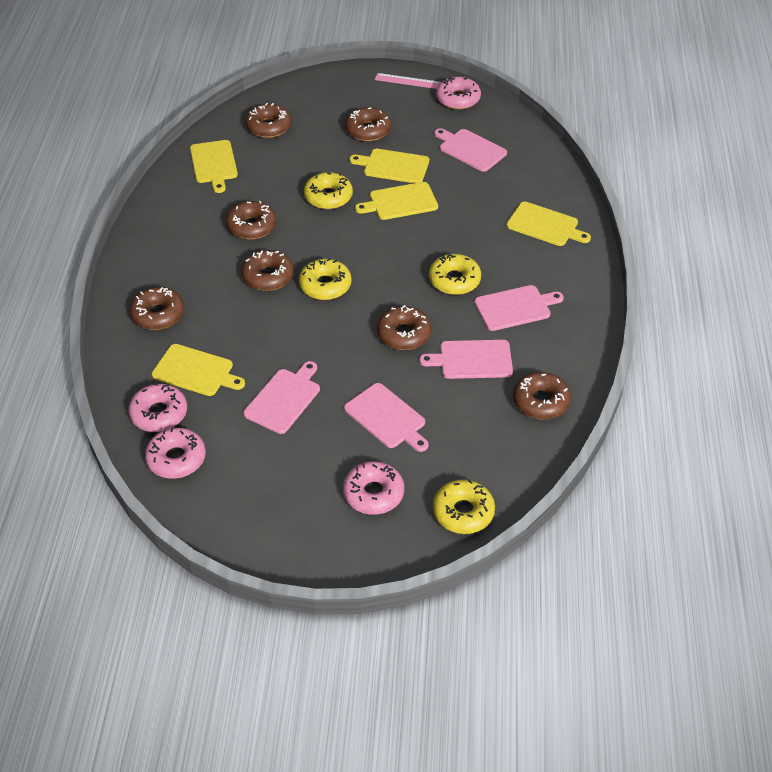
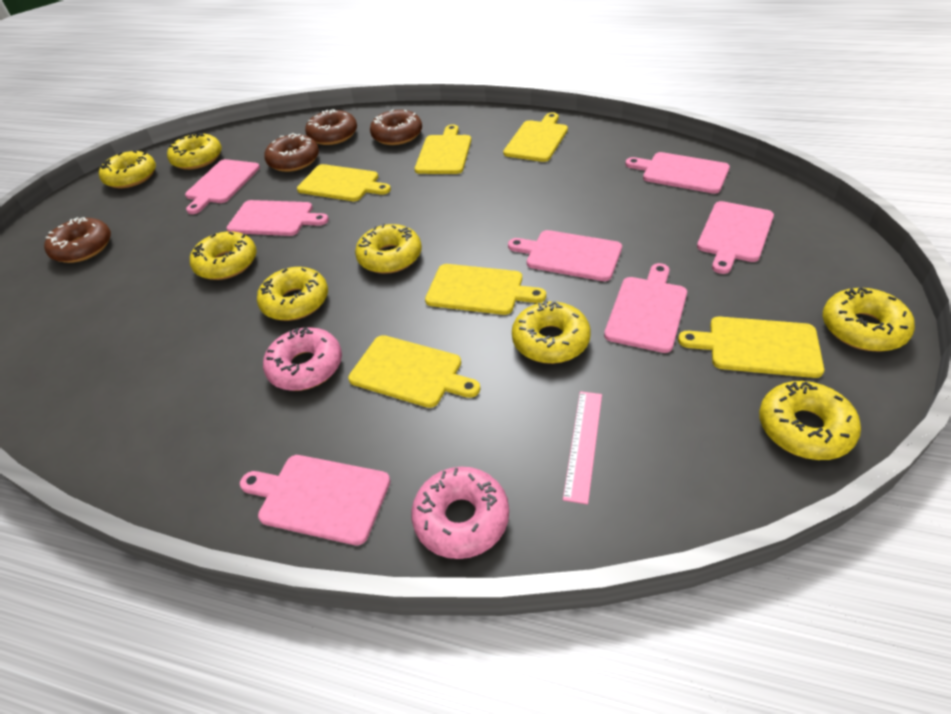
brown donut: 7 -> 4
pink cutting board: 5 -> 7
pink donut: 4 -> 2
yellow cutting board: 5 -> 6
yellow donut: 4 -> 8

